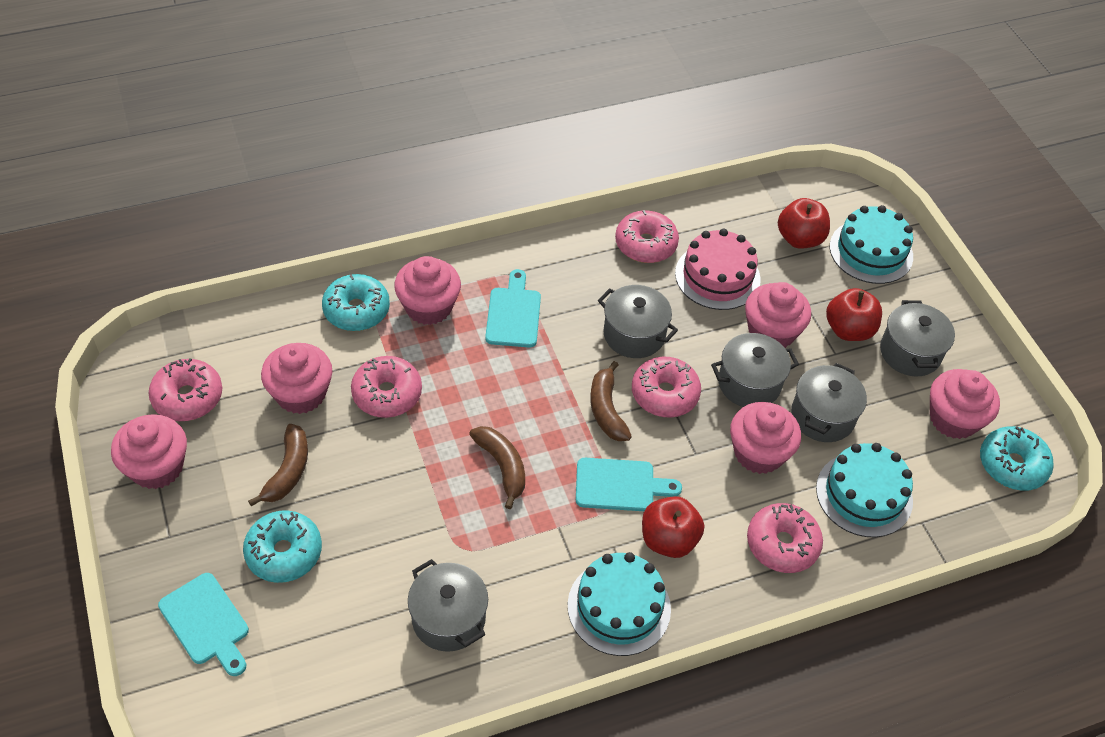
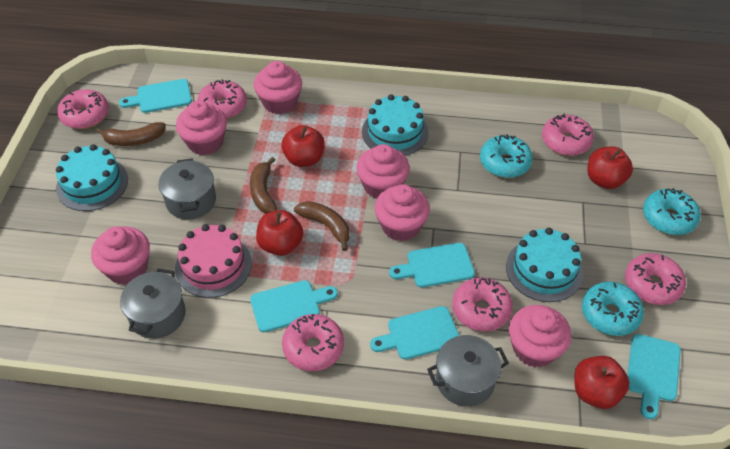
grey pot: 5 -> 3
pink donut: 5 -> 6
red apple: 3 -> 4
turquoise cutting board: 3 -> 5

